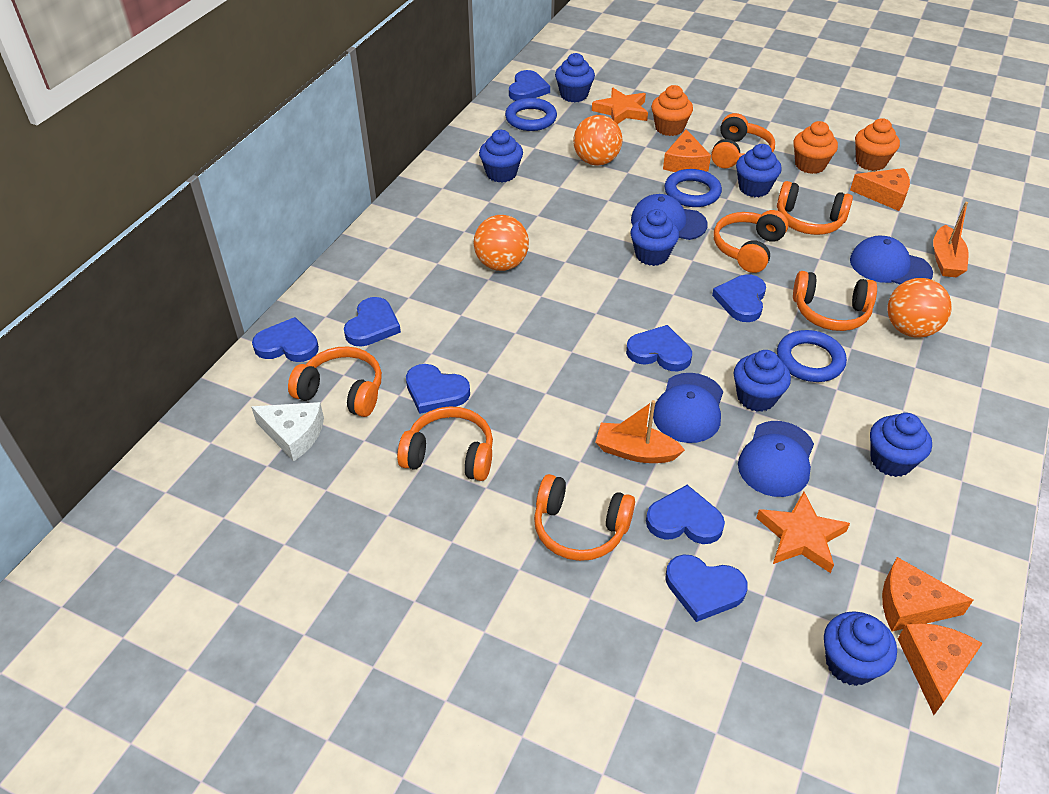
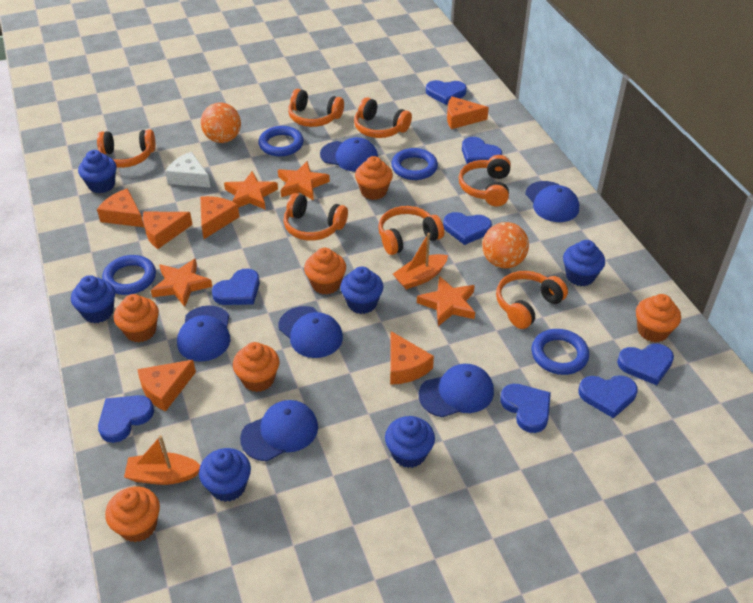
blue cap: 4 -> 6
blue cupcake: 7 -> 6
blue ring: 3 -> 4
orange ball: 3 -> 2
orange cheese: 4 -> 6
orange cupcake: 3 -> 6
orange star: 2 -> 4

